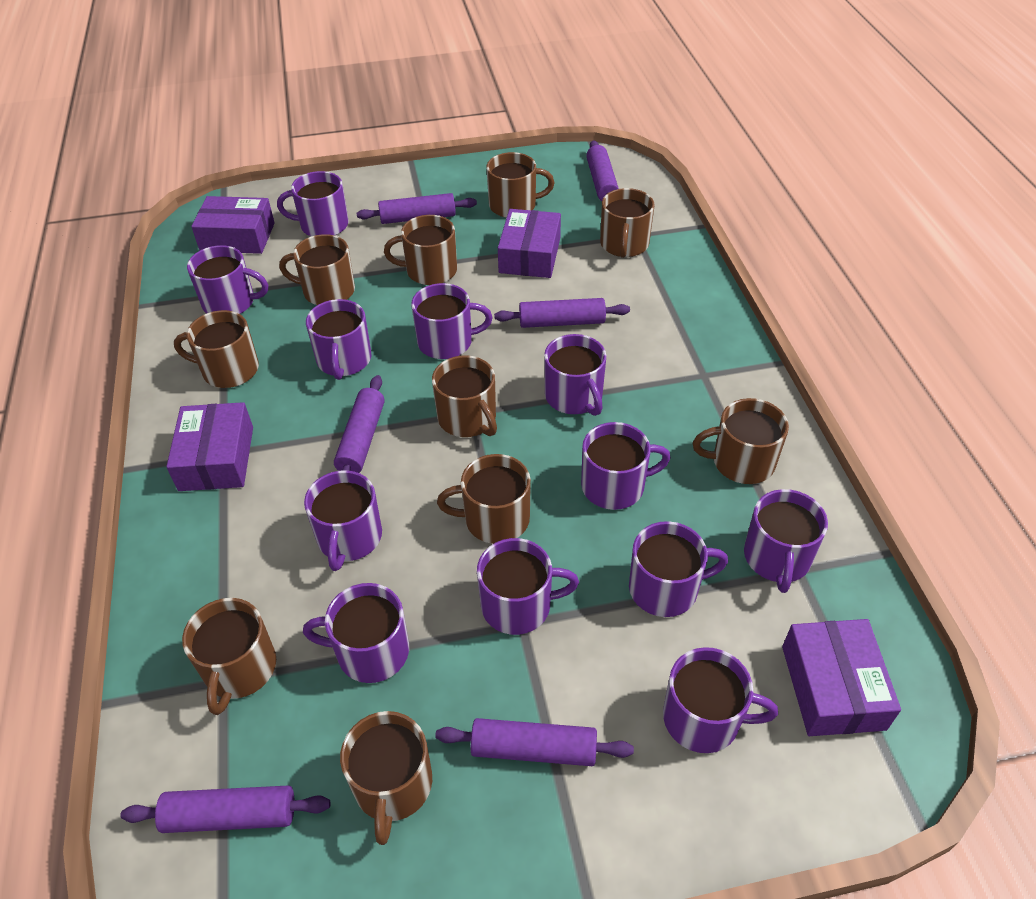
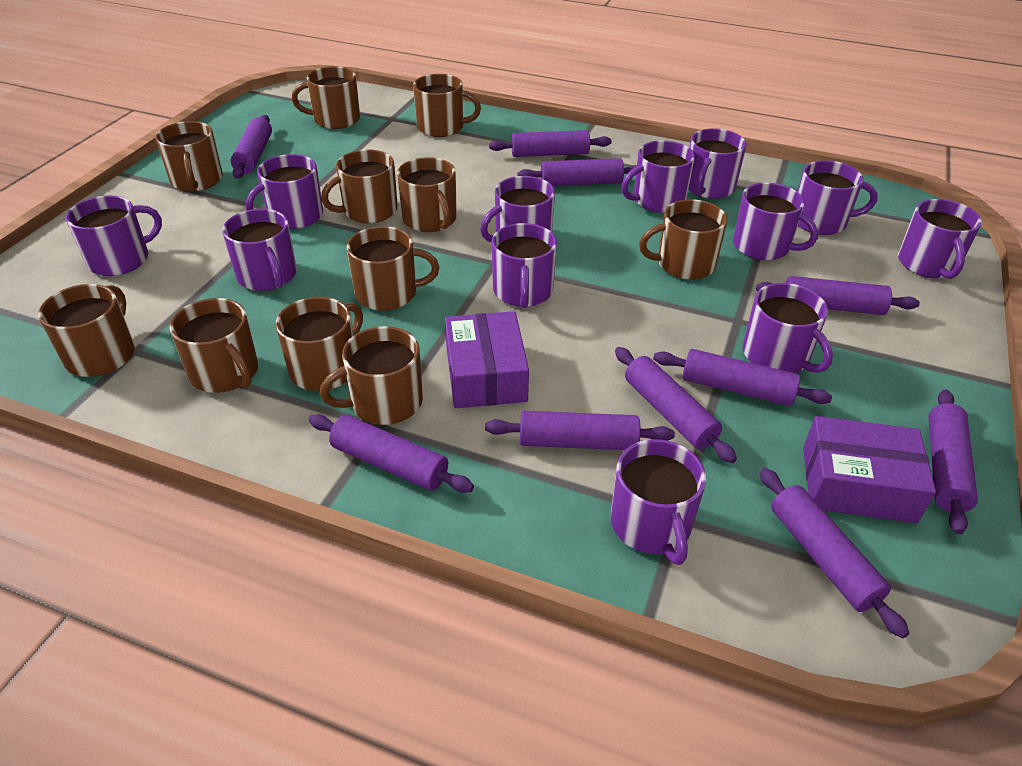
brown mug: 10 -> 11
purple box: 4 -> 2
purple rolling pin: 6 -> 10

